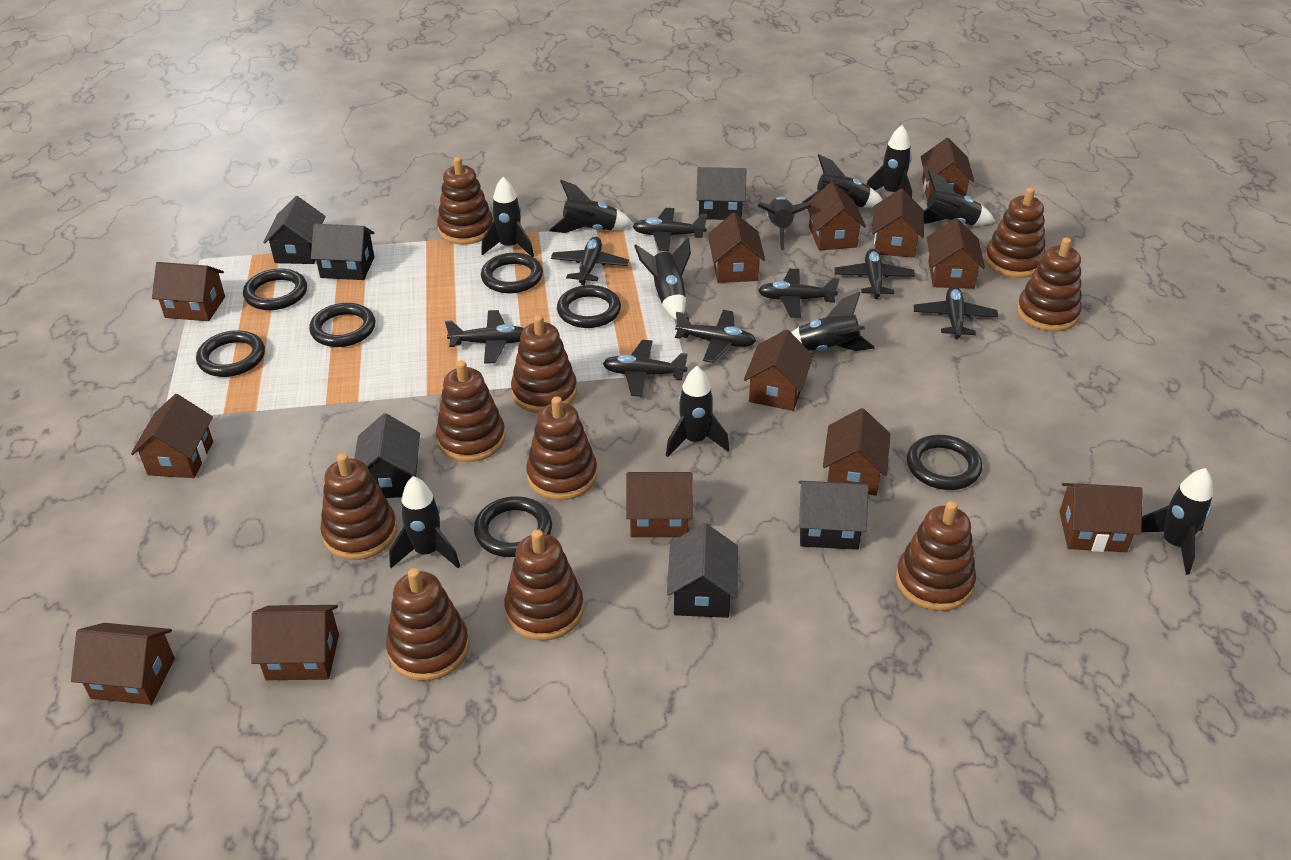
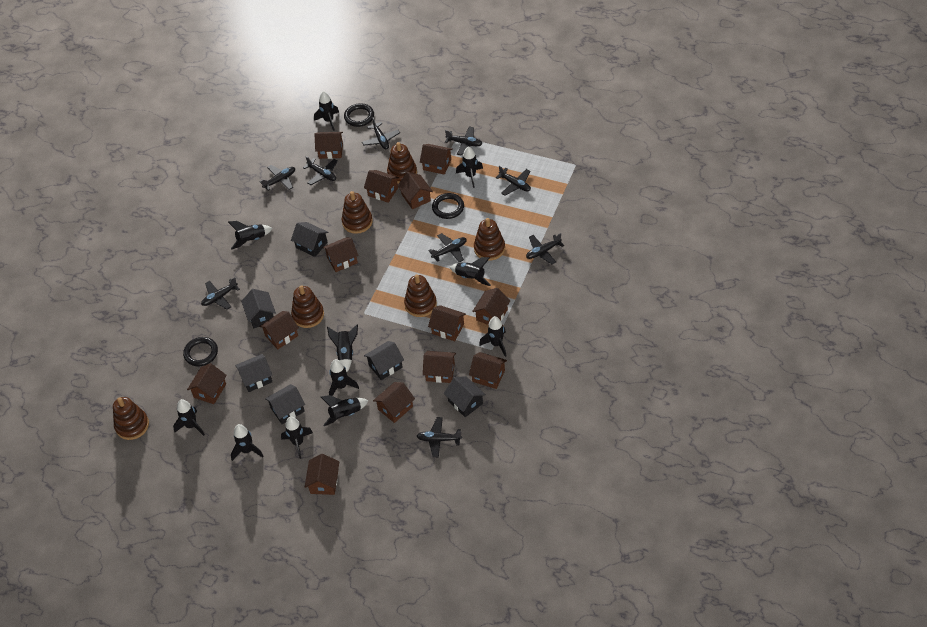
black plane: 8 -> 9
black ring: 7 -> 3
brown stacking toy: 10 -> 6

